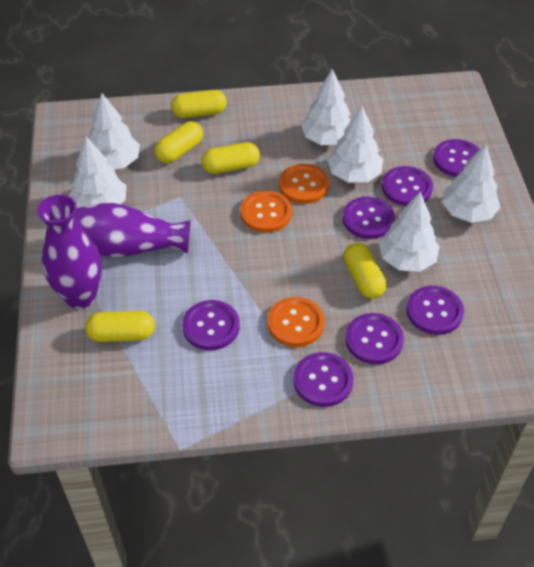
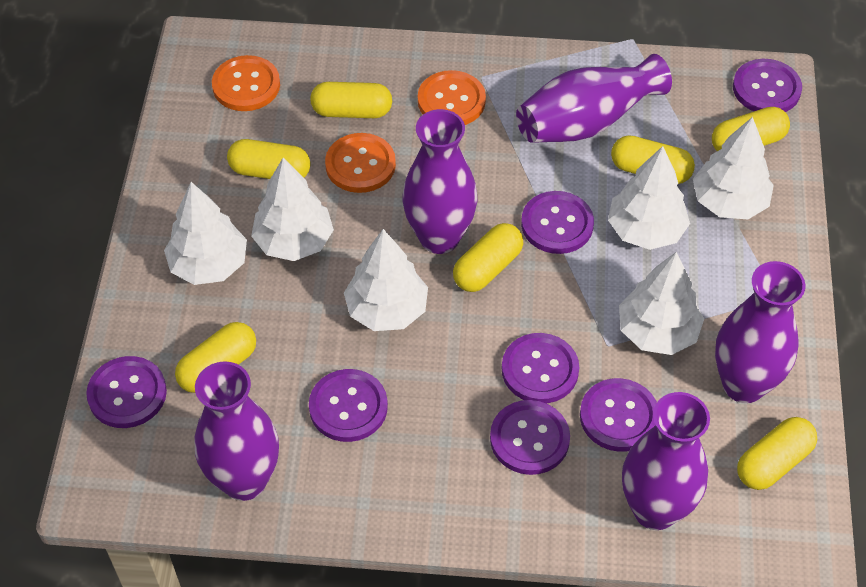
purple vase: 2 -> 5
yellow capsule: 5 -> 7

